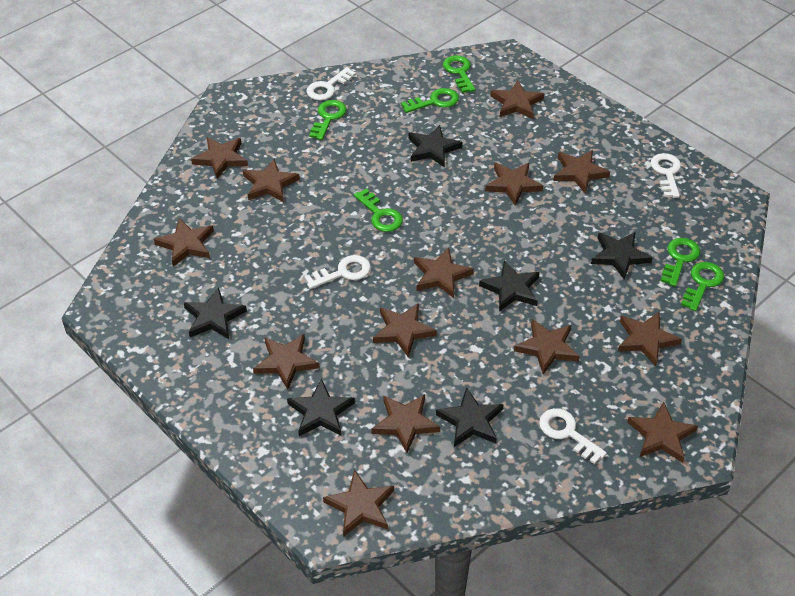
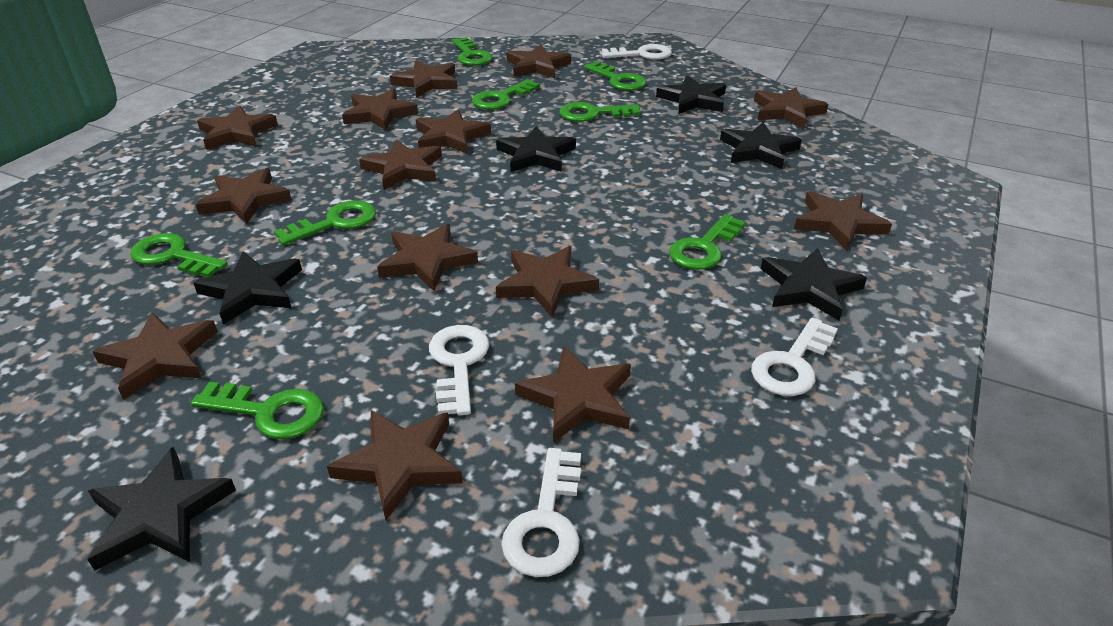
green key: 6 -> 8

